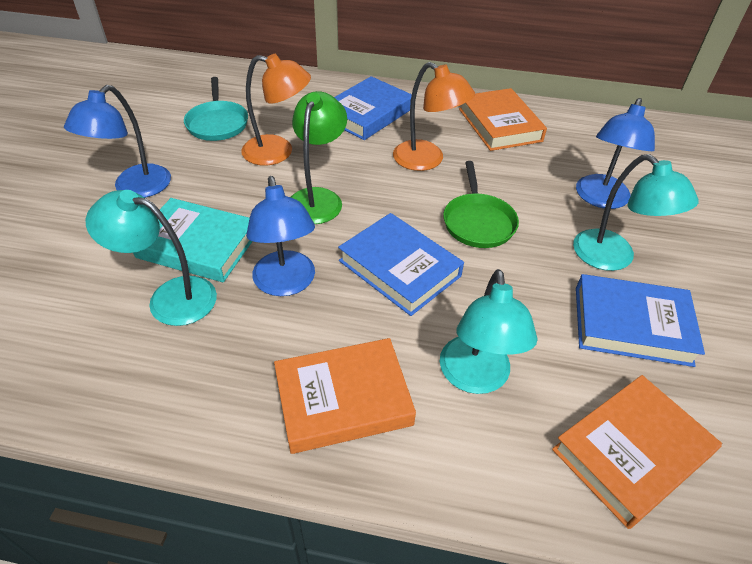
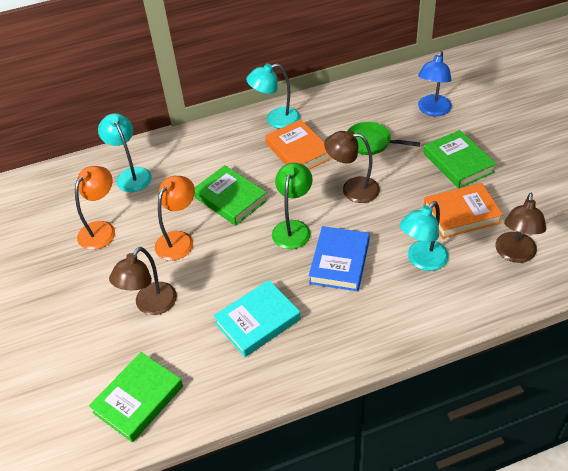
blue book: 3 -> 1
blue lamp: 3 -> 1
brown lamp: 0 -> 3
green book: 0 -> 3
orange book: 3 -> 2
turquoise pan: 1 -> 0

